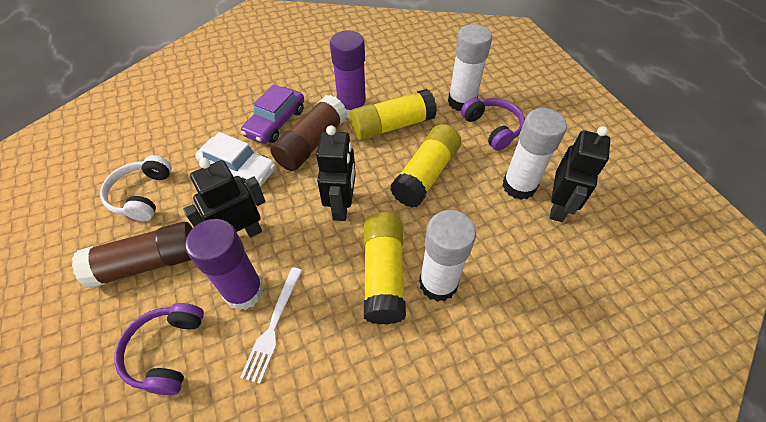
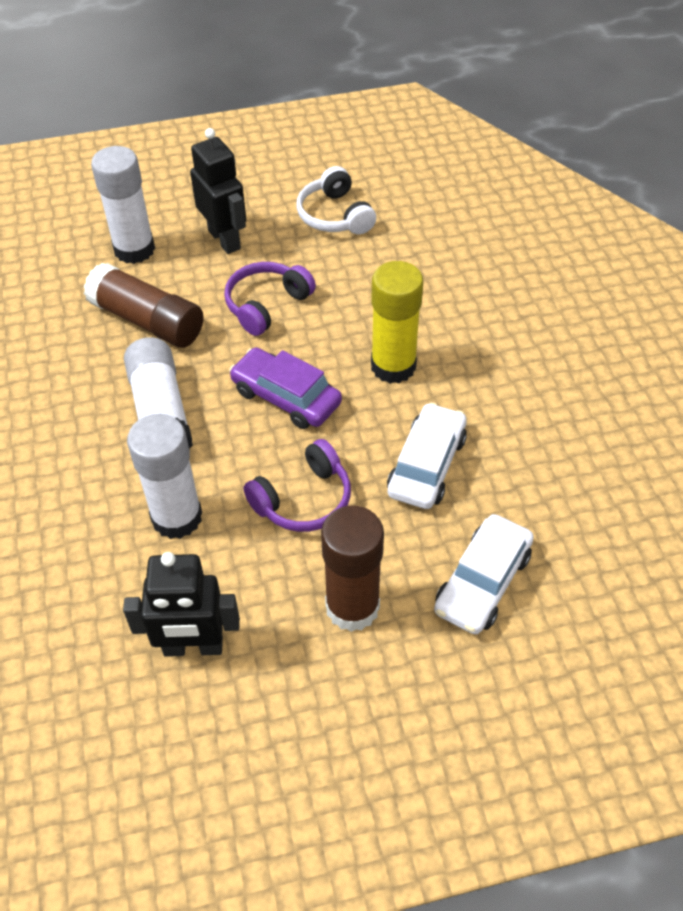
black robot: 3 -> 2
purple glue stick: 2 -> 0
white car: 1 -> 2
white fork: 1 -> 0
yellow glue stick: 3 -> 1

